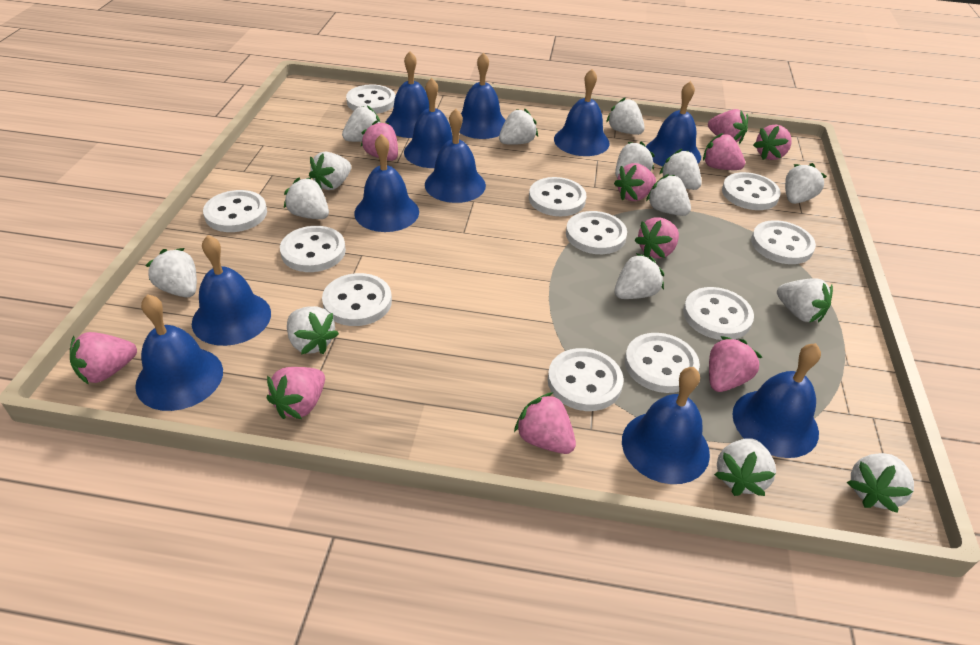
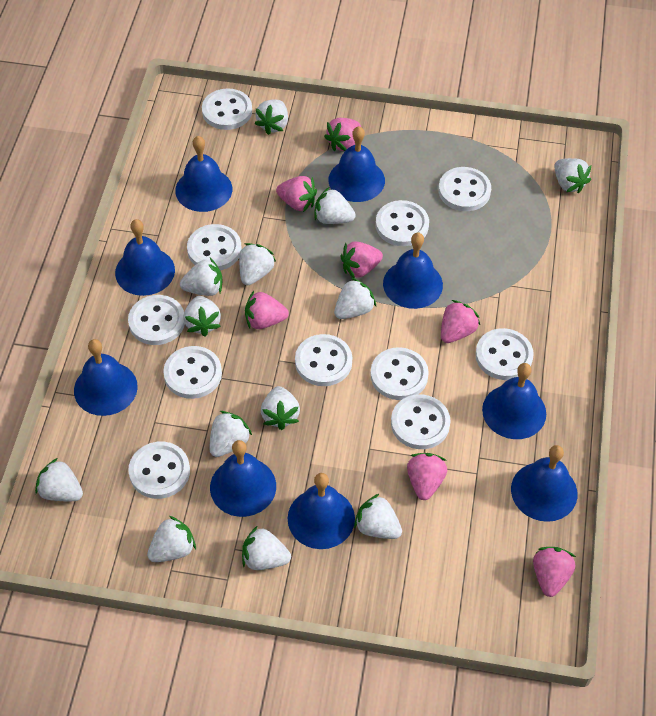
blue bell: 11 -> 9
pink strawberry: 10 -> 7
white strawberry: 15 -> 13

